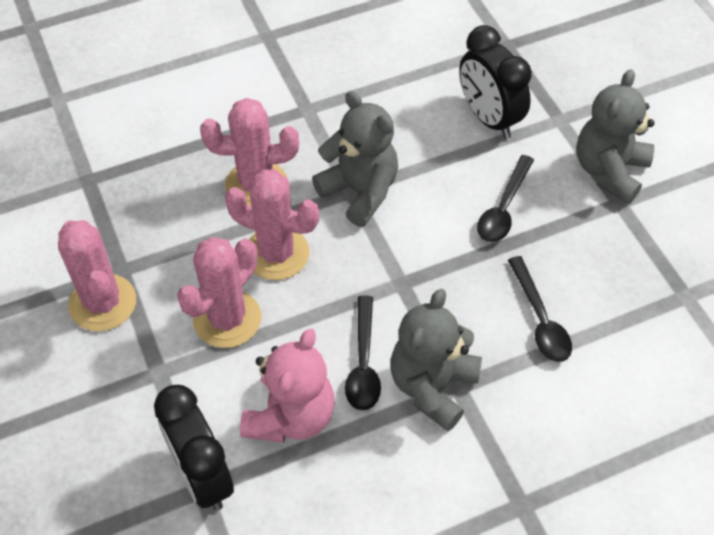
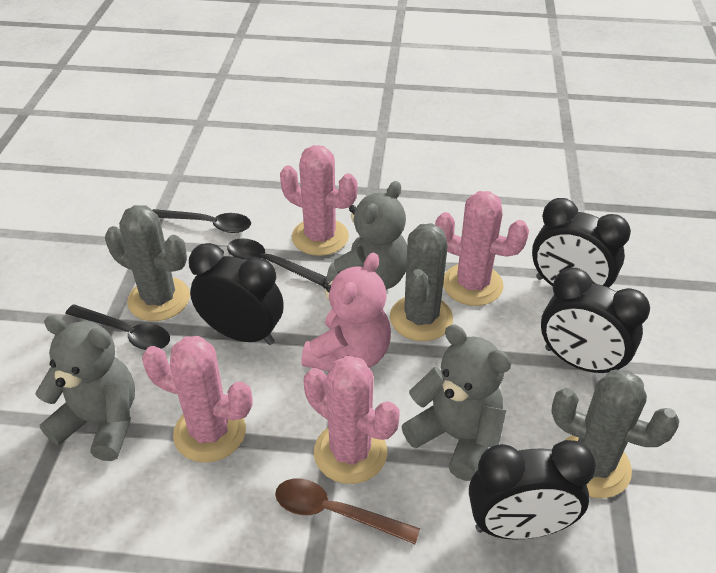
black clock: 2 -> 4
brown spoon: 0 -> 1
grey cactus: 0 -> 3

